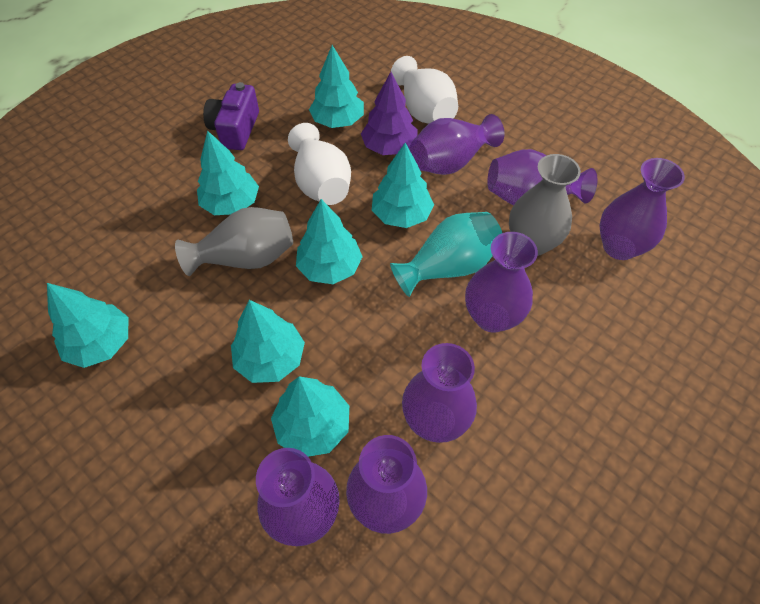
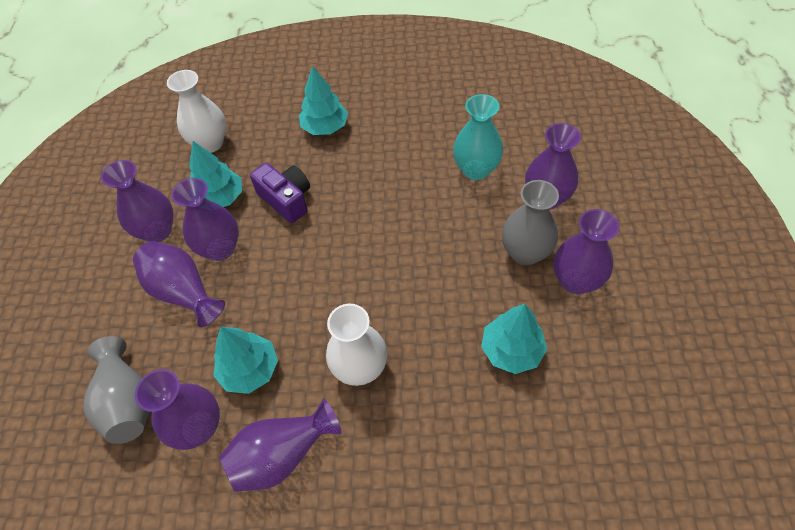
purple tree: 1 -> 0
turquoise tree: 7 -> 4

